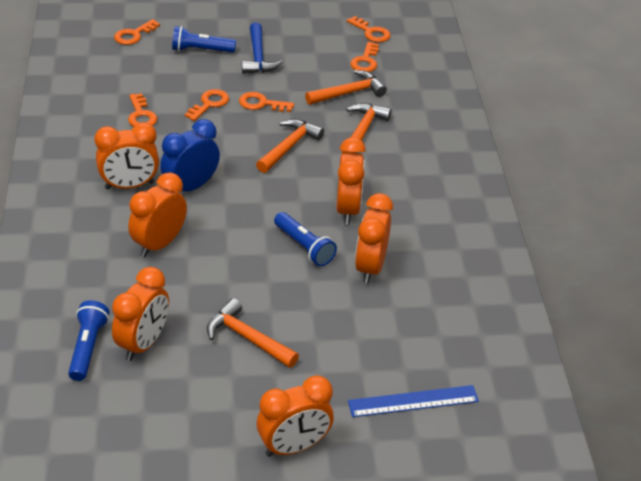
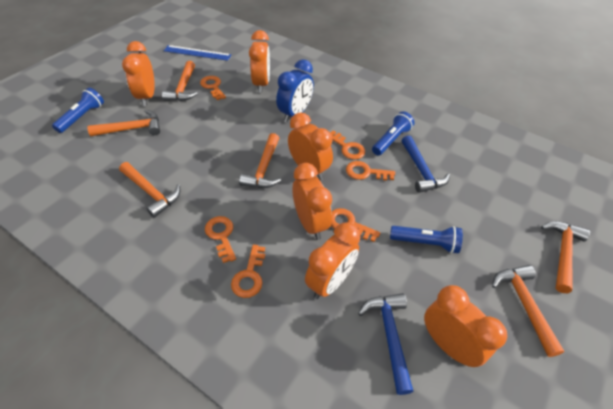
blue hammer: 1 -> 2
orange hammer: 4 -> 6

